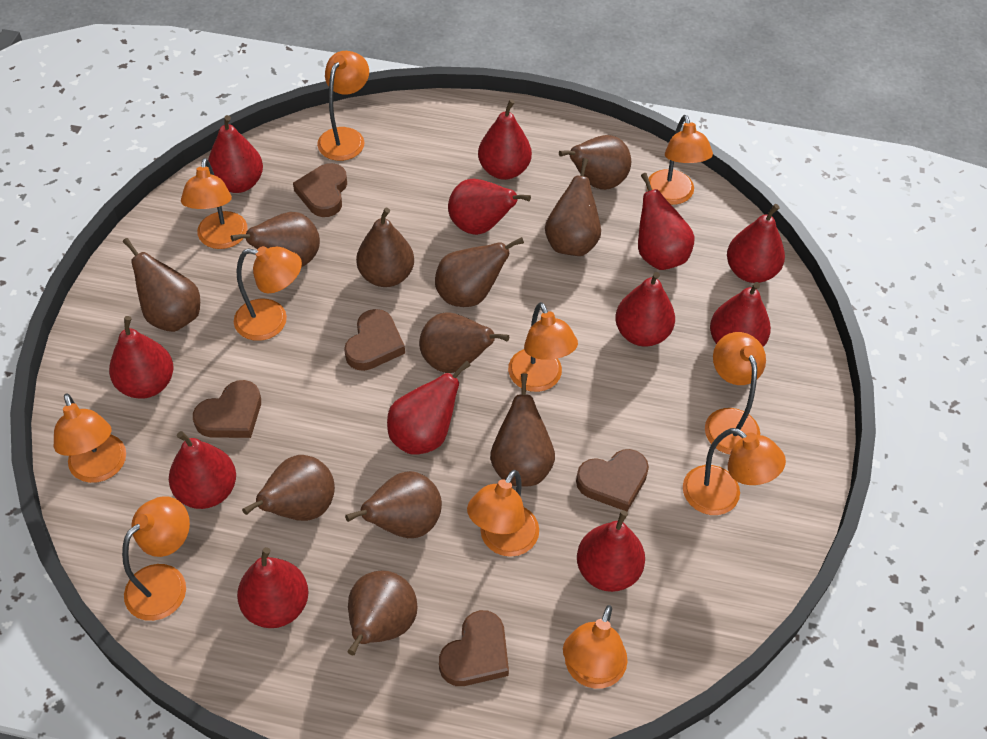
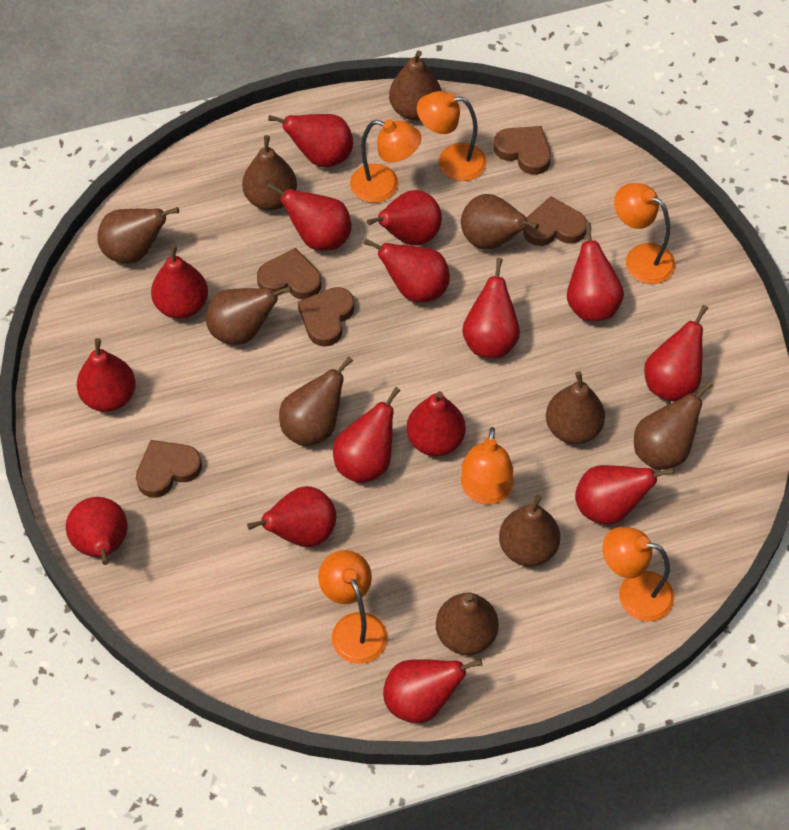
brown pear: 11 -> 10
orange lamp: 11 -> 6
red pear: 12 -> 15

